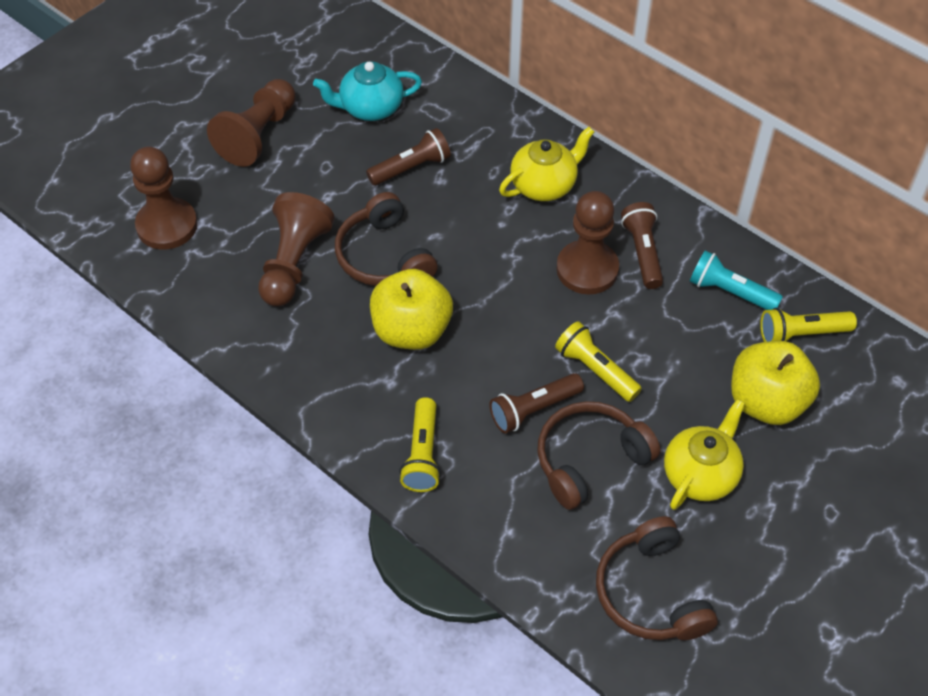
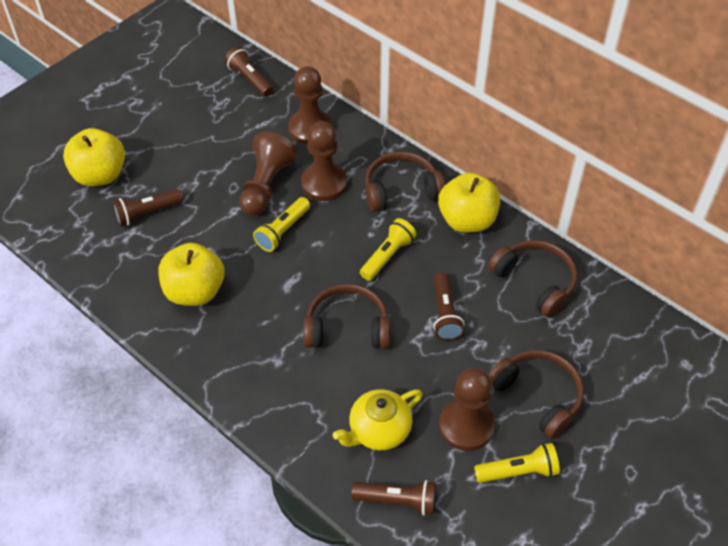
brown flashlight: 3 -> 4
brown headphones: 3 -> 4
turquoise flashlight: 1 -> 0
turquoise teapot: 1 -> 0
yellow apple: 2 -> 3
yellow teapot: 2 -> 1

